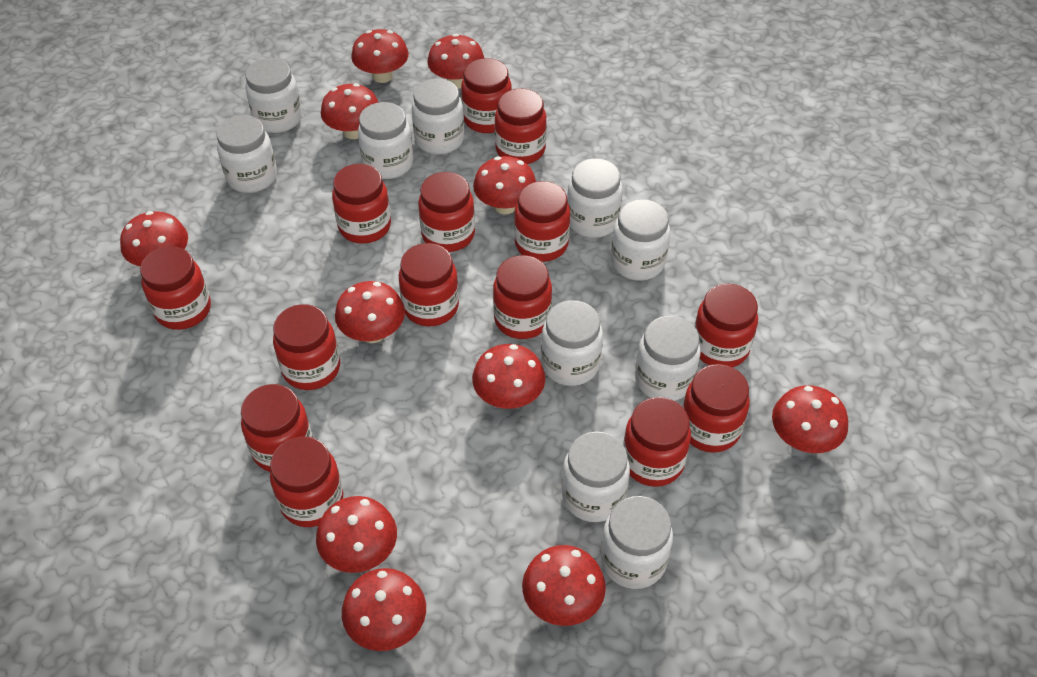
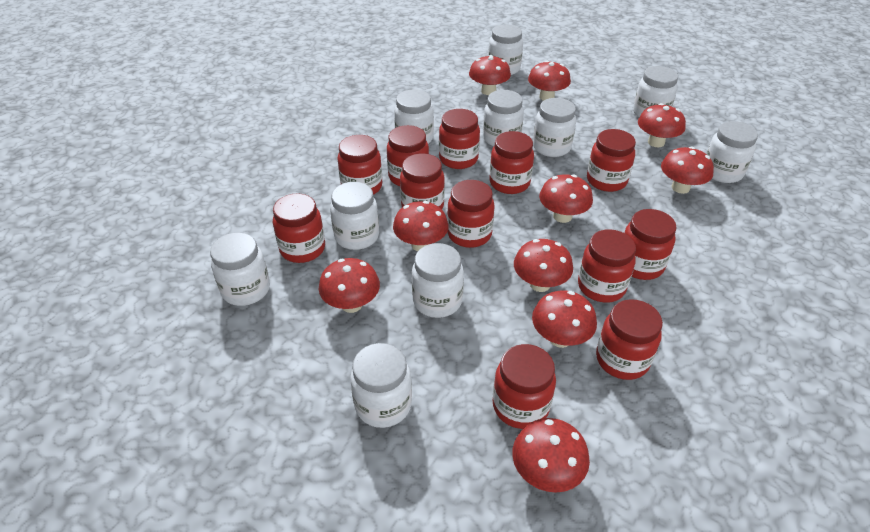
red jar: 14 -> 12
red mushroom: 11 -> 10

